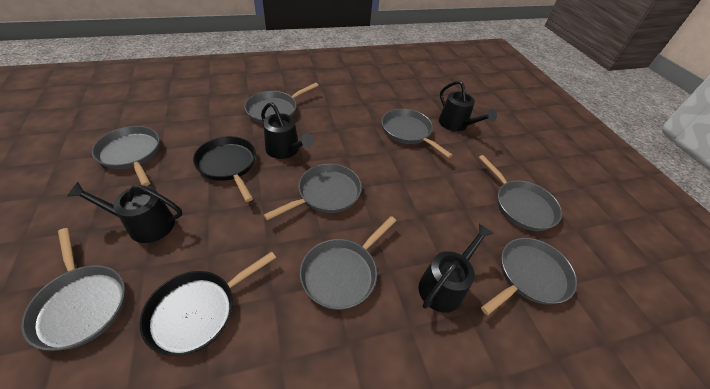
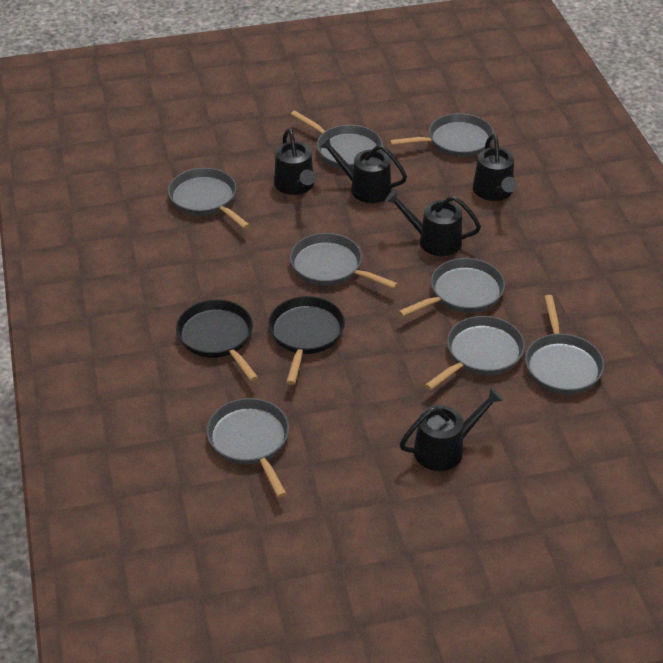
black watering can: 4 -> 5

